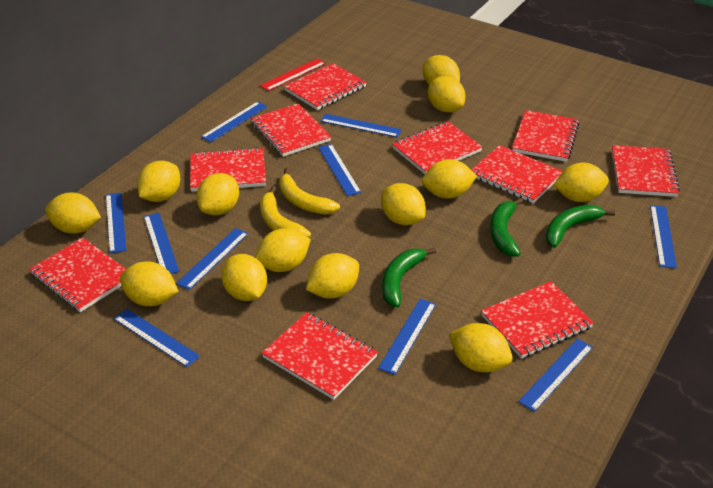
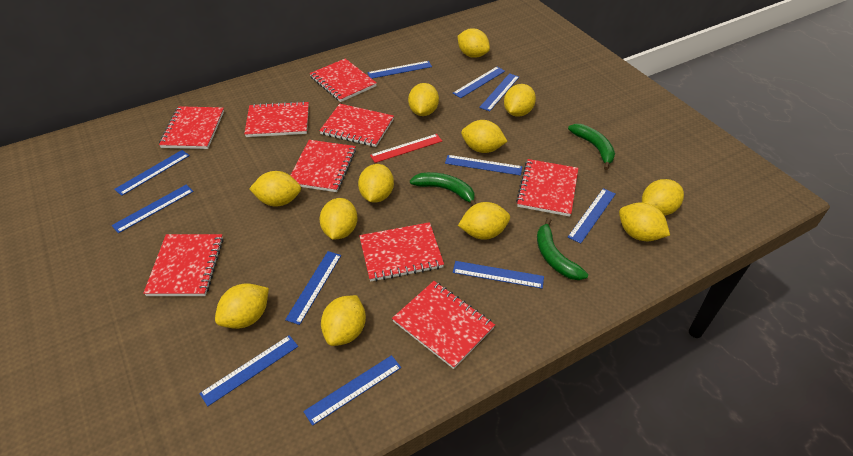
blue ruler: 10 -> 11
red notebook: 10 -> 9
yellow banana: 2 -> 0
yellow lemon: 13 -> 12

